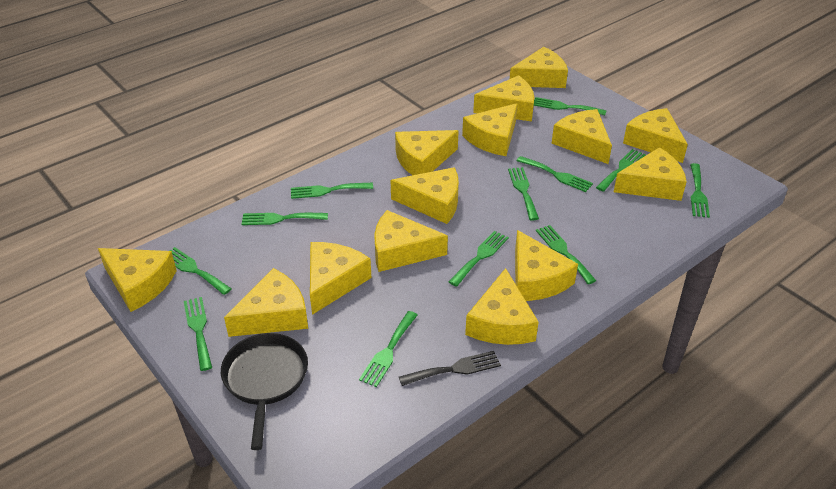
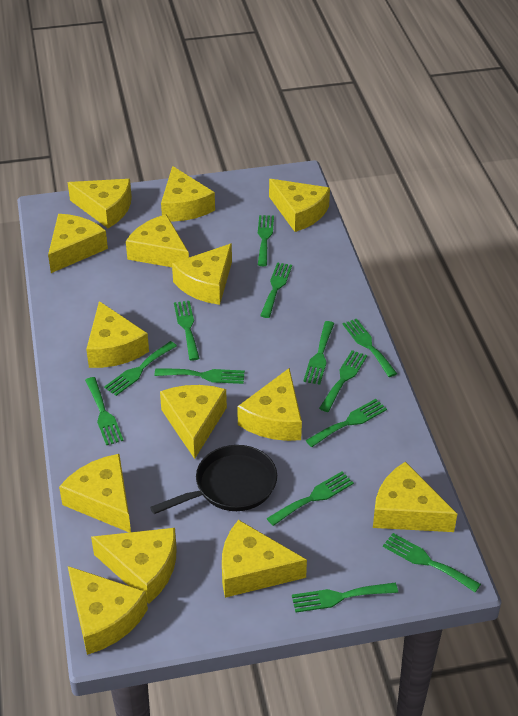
black fork: 1 -> 0
green fork: 12 -> 13

